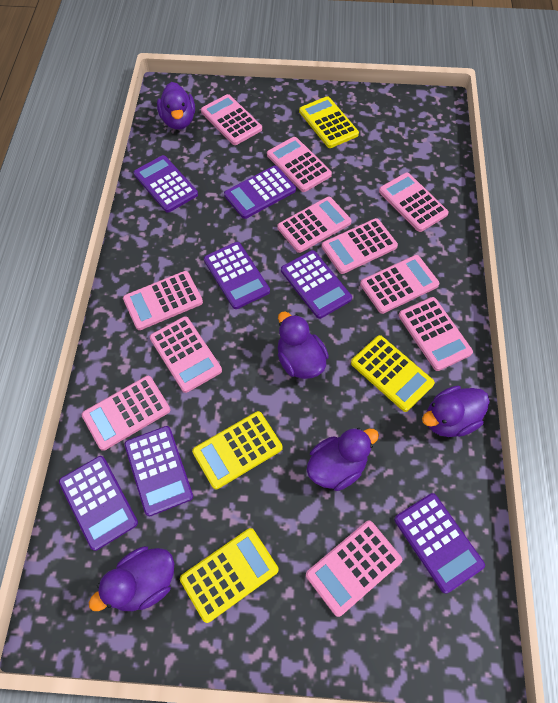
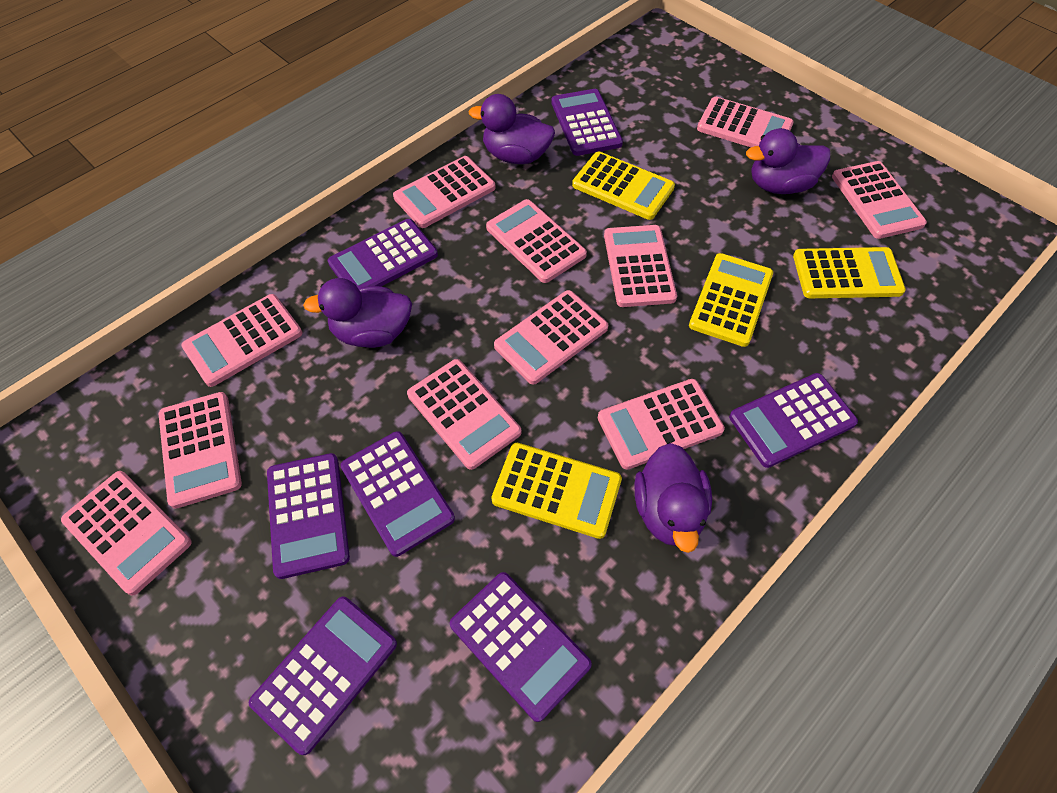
purple duck: 5 -> 4

